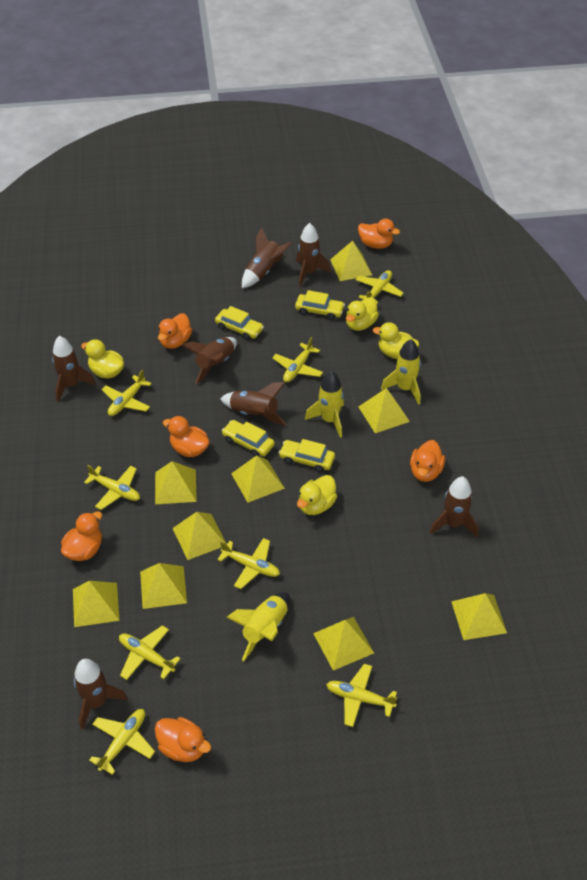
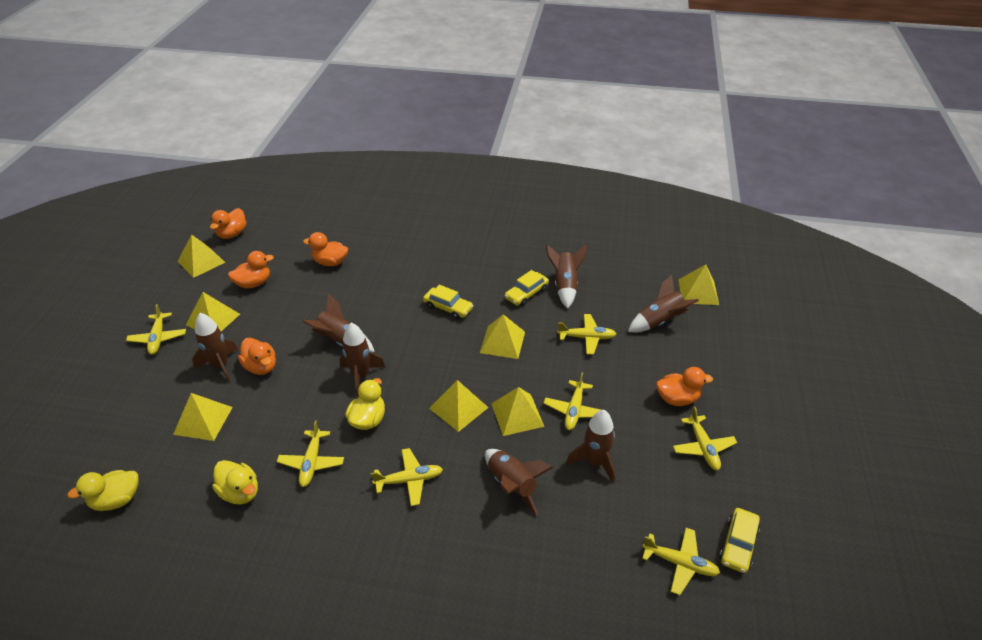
orange duck: 6 -> 5
yellow car: 4 -> 3
yellow duck: 4 -> 3
yellow plane: 8 -> 7
yellow pyramid: 9 -> 7
yellow rocket: 3 -> 0

